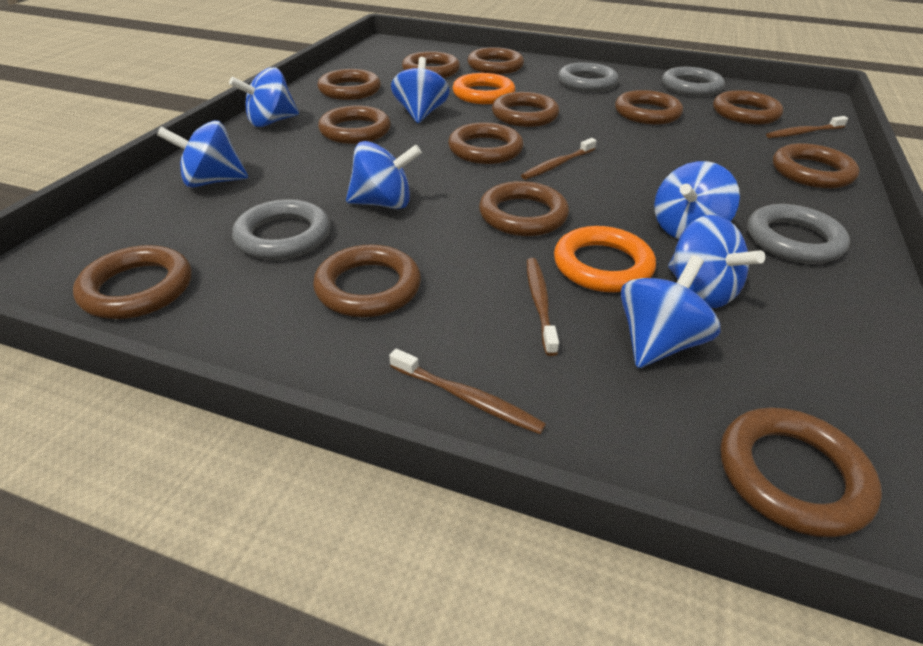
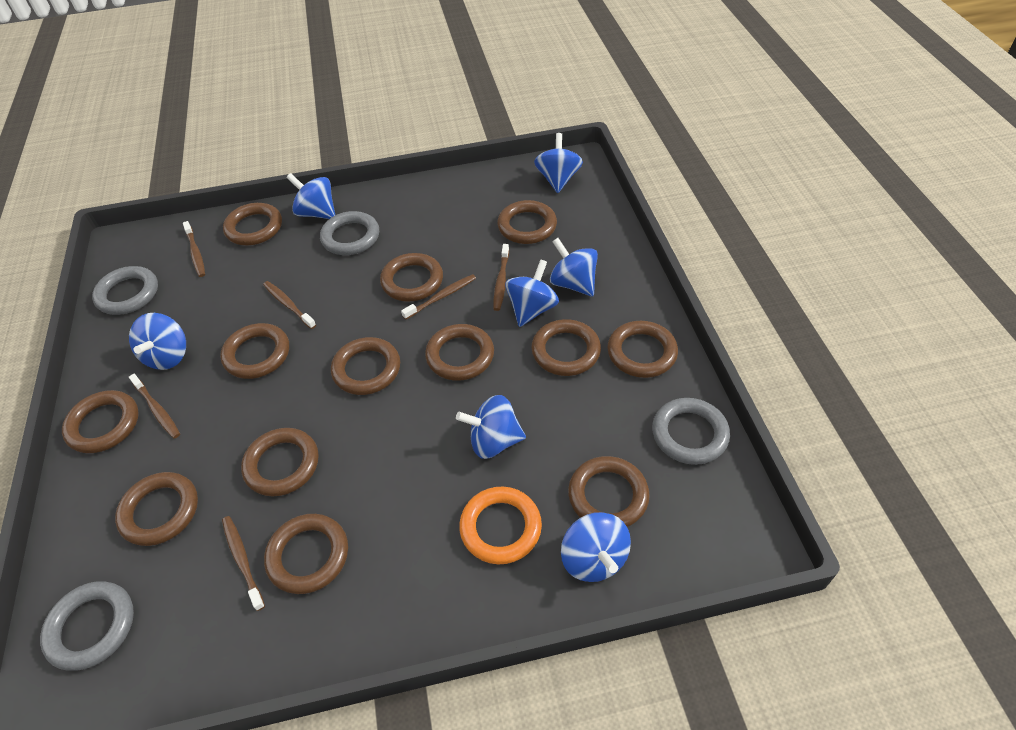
brown toothbrush: 4 -> 6
orange ring: 2 -> 1

